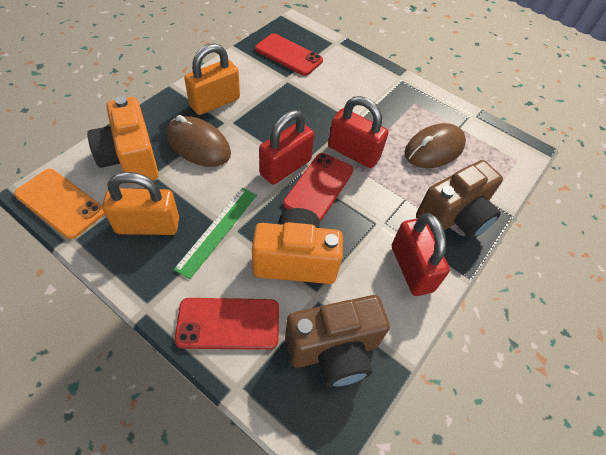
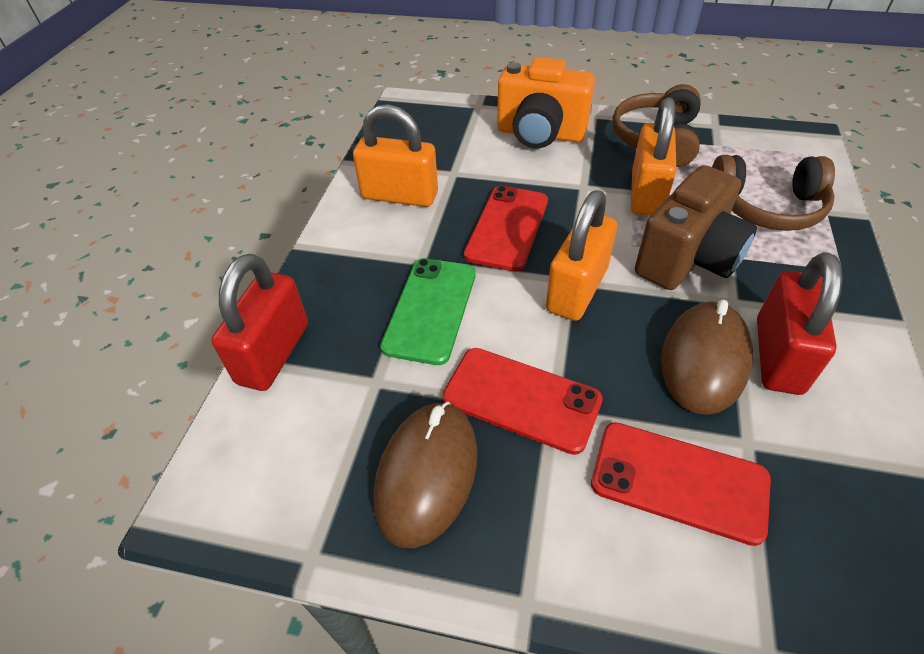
brown camera: 2 -> 1
brown headphones: 0 -> 2
green phone: 0 -> 1
green ruler: 1 -> 0
orange camera: 2 -> 1
orange padlock: 2 -> 3
orange phone: 1 -> 0
red padlock: 3 -> 2

